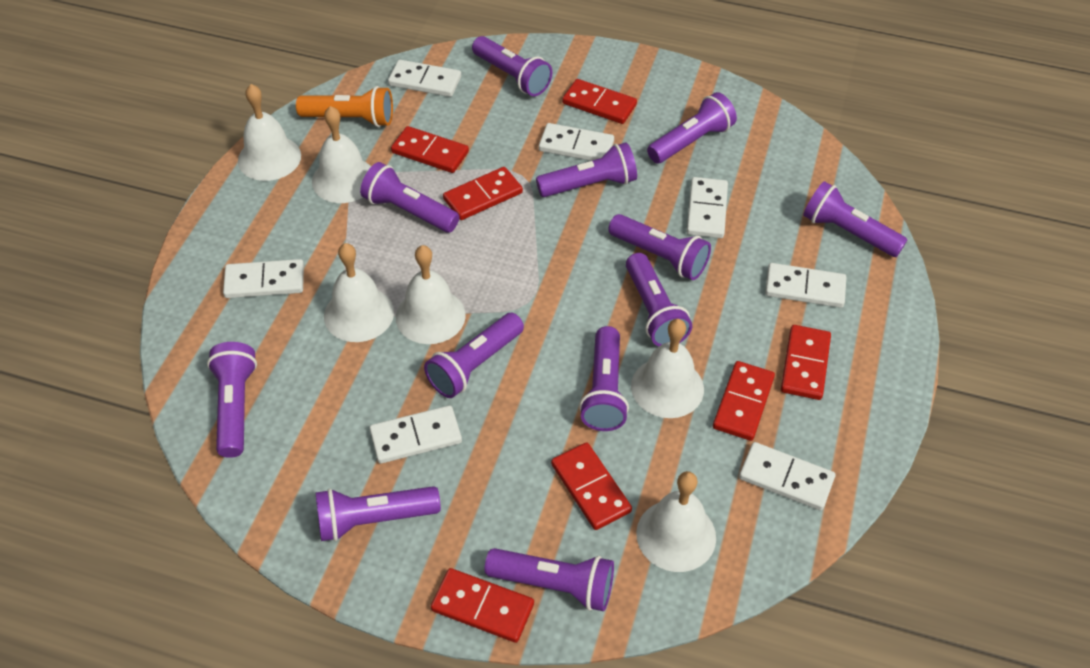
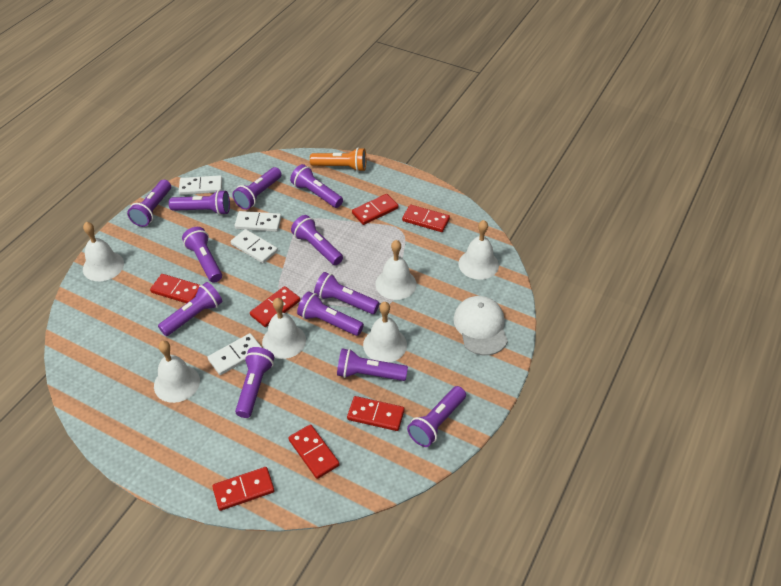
white cap: 0 -> 1
white domino: 7 -> 4

